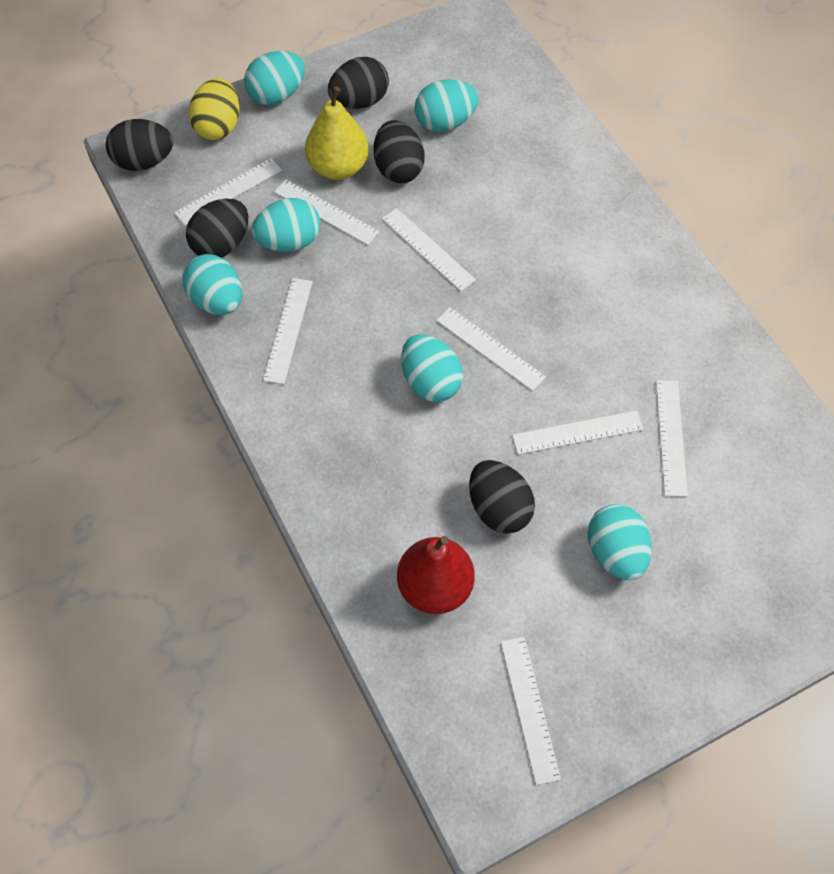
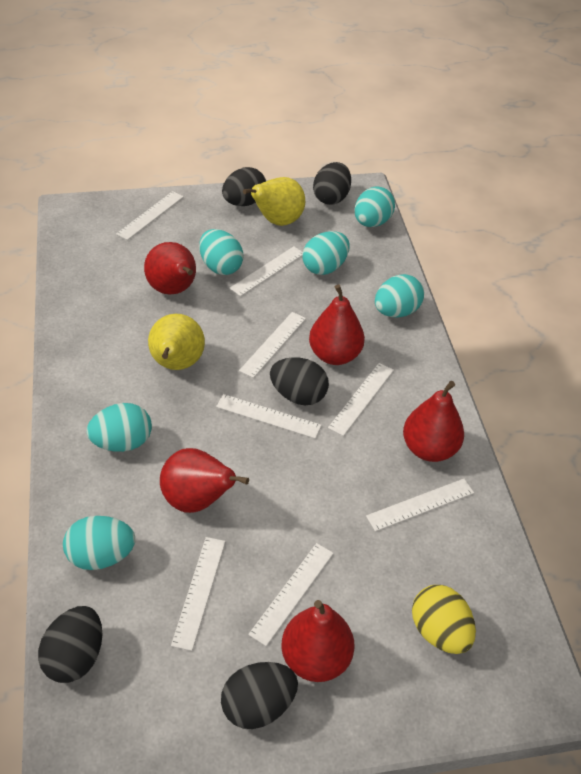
red pear: 1 -> 5
yellow pear: 1 -> 2

